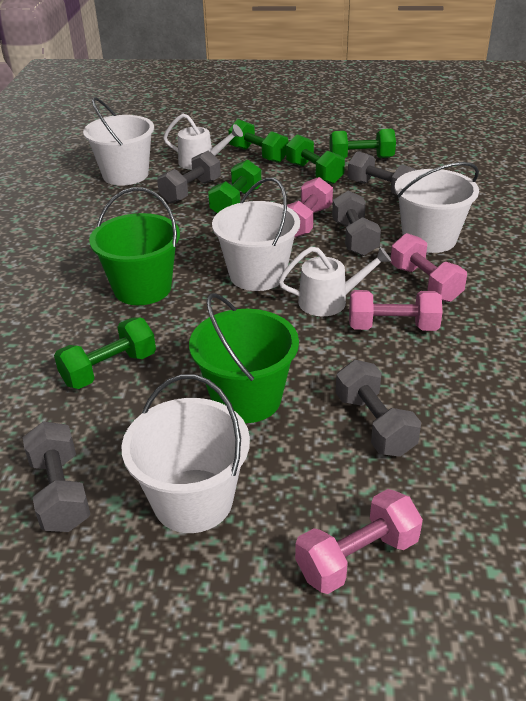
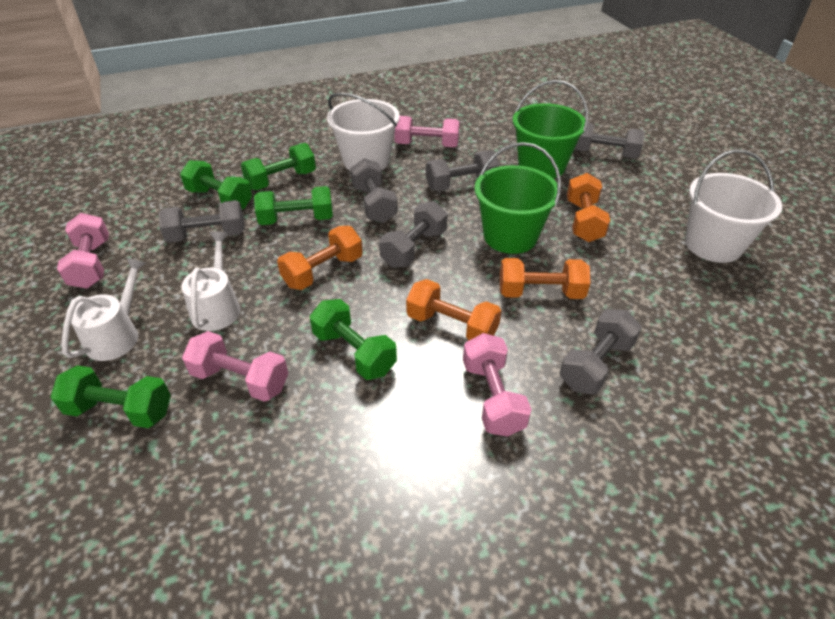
grey dumbbell: 5 -> 6
orange dumbbell: 0 -> 4
white bucket: 4 -> 2

